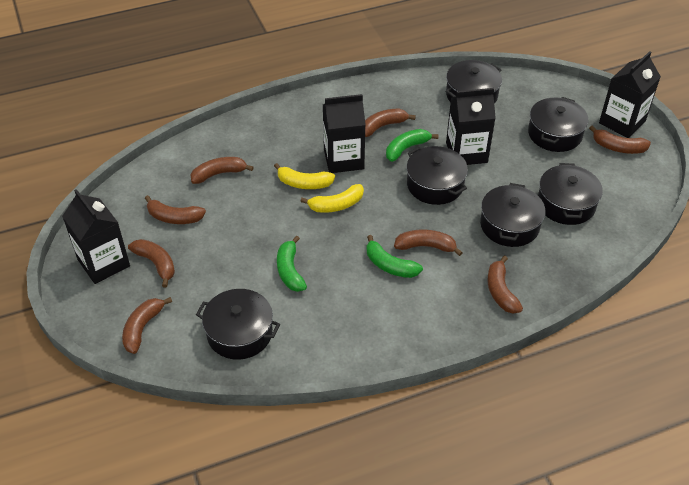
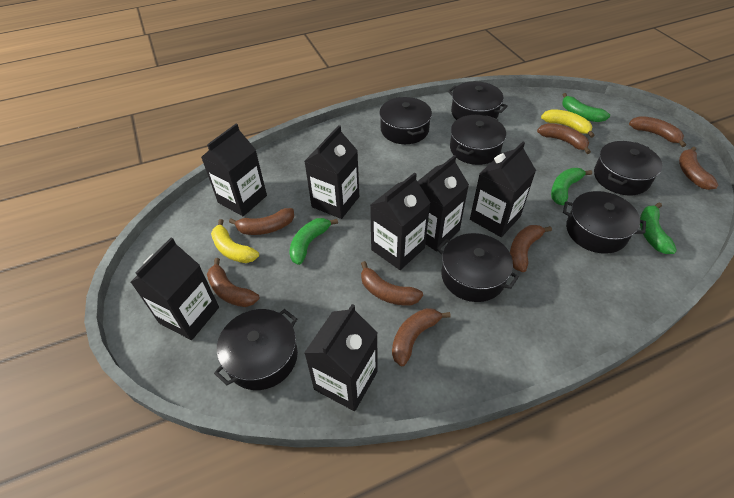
black carton: 4 -> 7
black pot: 6 -> 7
green banana: 3 -> 4

